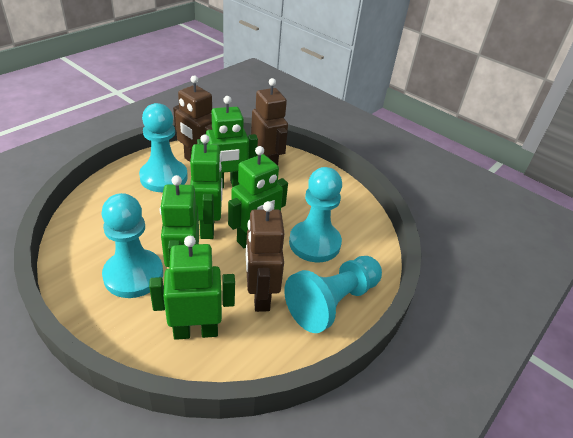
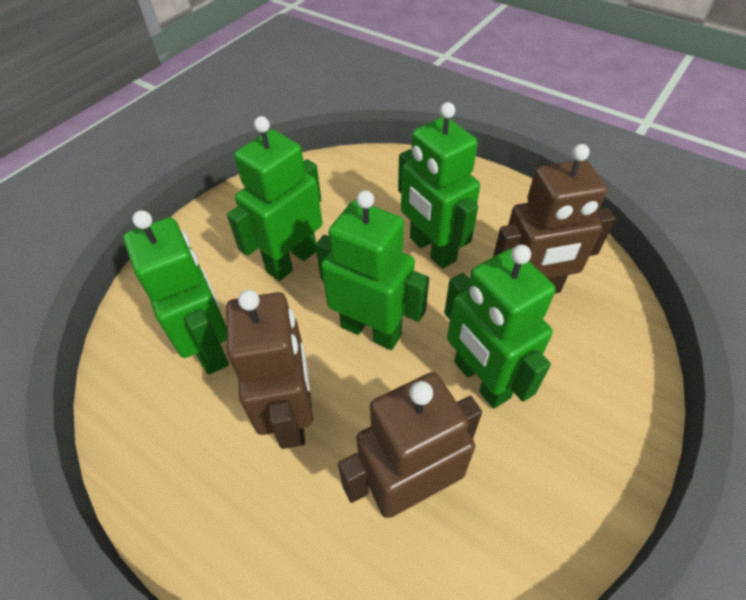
turquoise pawn: 4 -> 0

